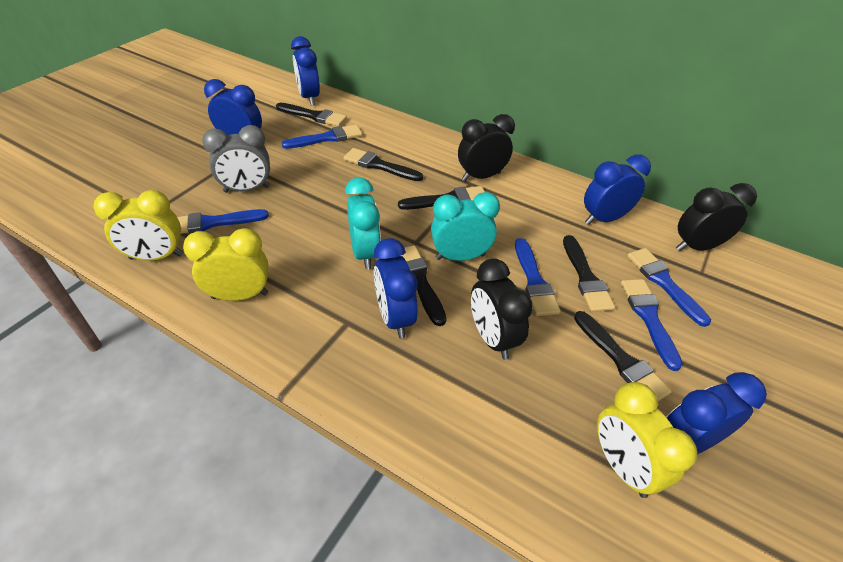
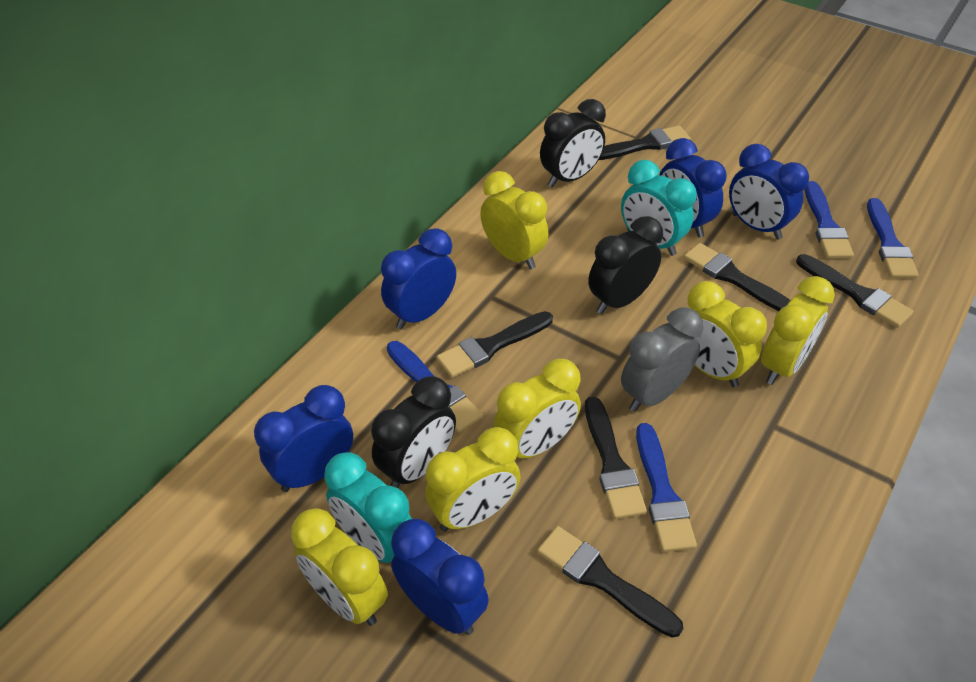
blue brush: 5 -> 4
yellow clock: 3 -> 6

